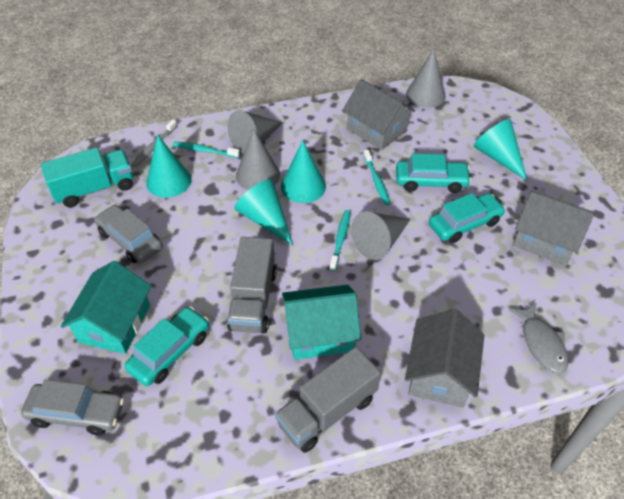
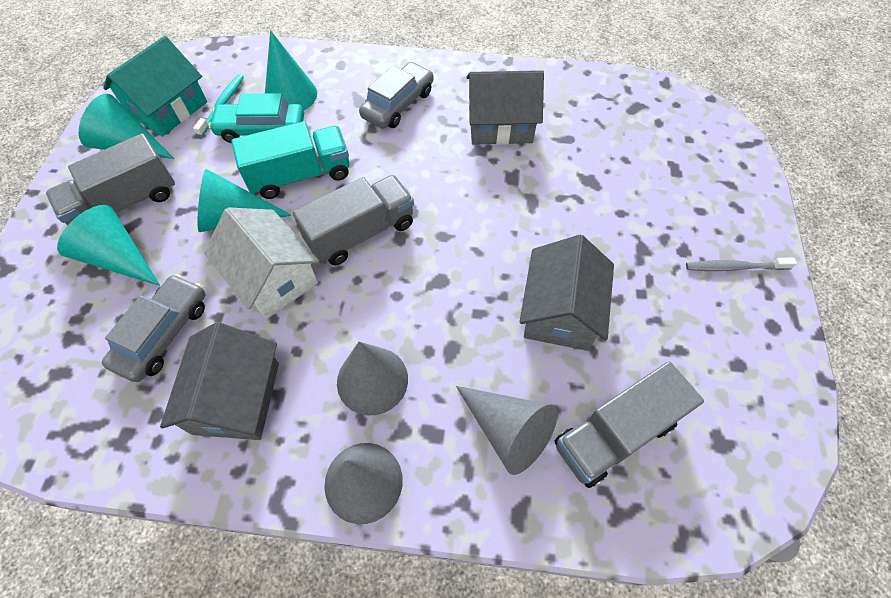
grey cone: 4 -> 3
grey fish: 1 -> 0
grey truck: 2 -> 3
turquoise car: 3 -> 1
turquoise house: 2 -> 1
turquoise toothbrush: 3 -> 1
white house: 0 -> 1

